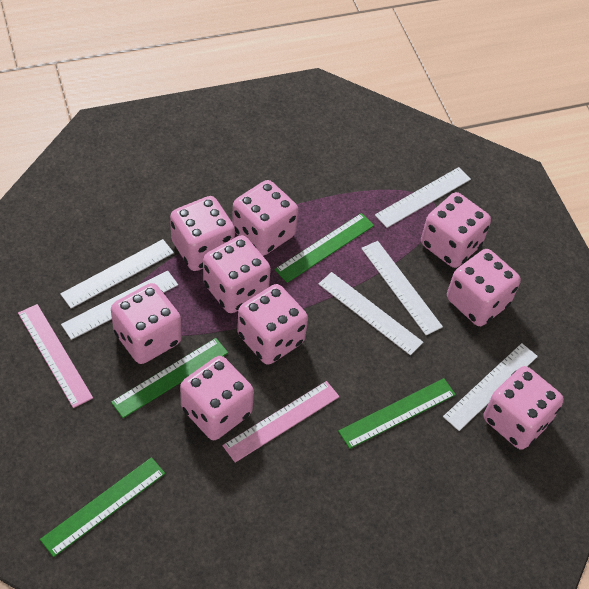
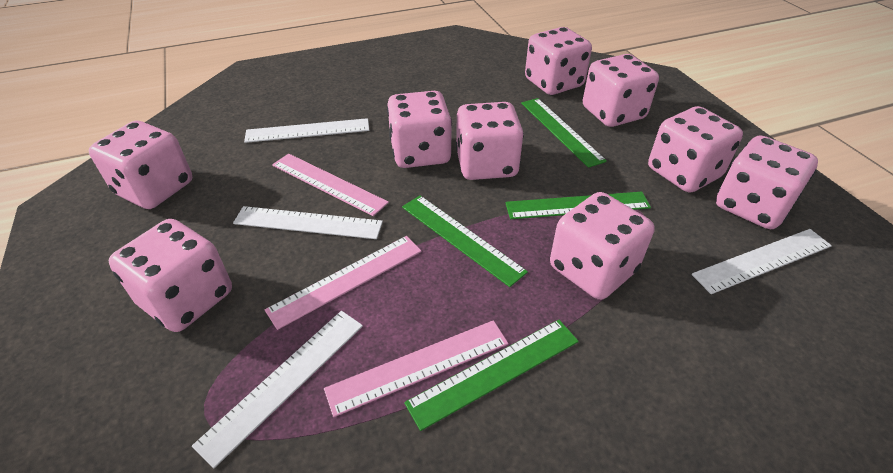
pink ruler: 2 -> 3
white ruler: 6 -> 4

